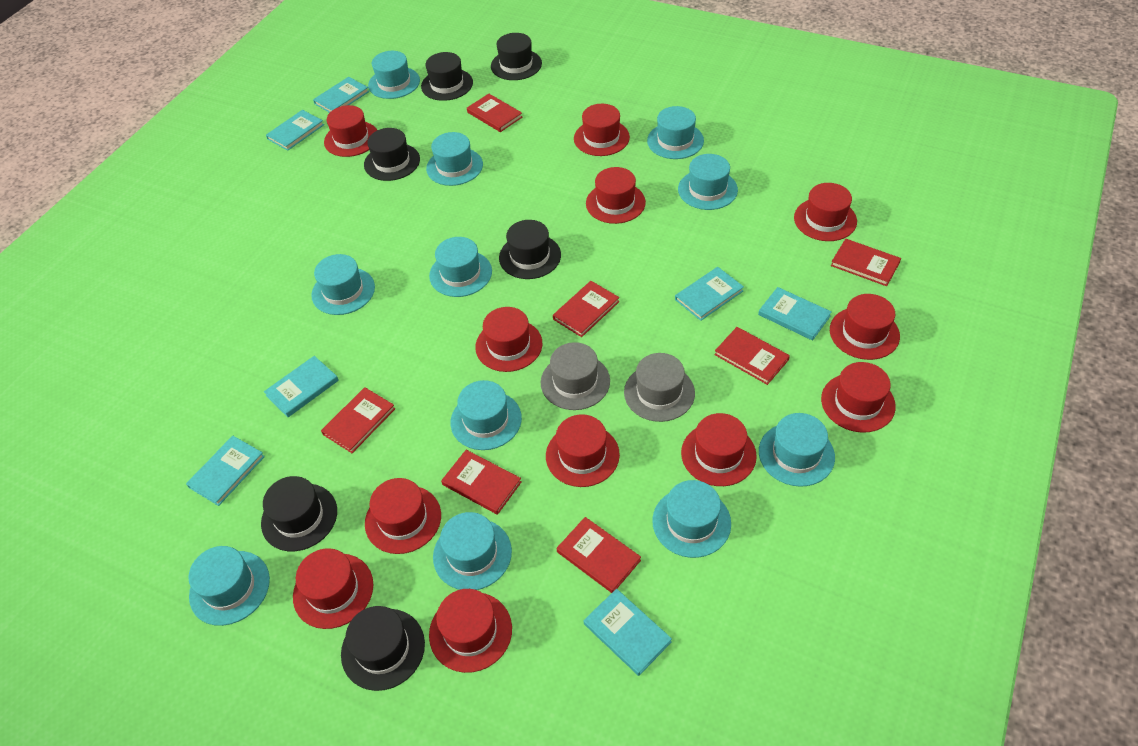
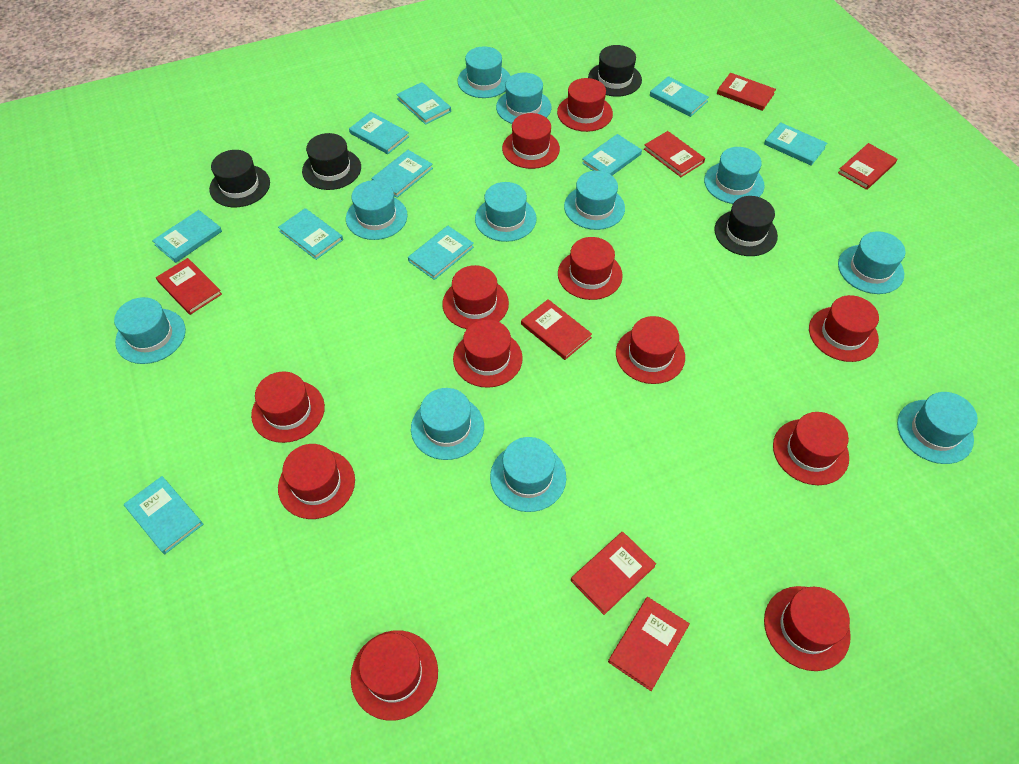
black hat: 6 -> 4
grey hat: 2 -> 0
turquoise book: 7 -> 10

